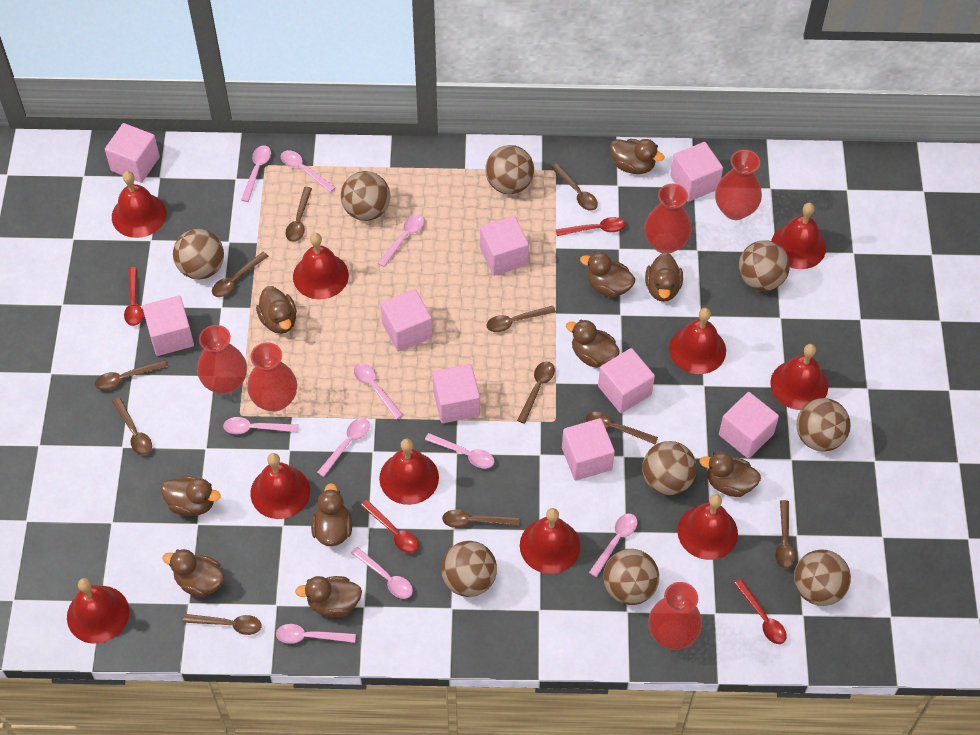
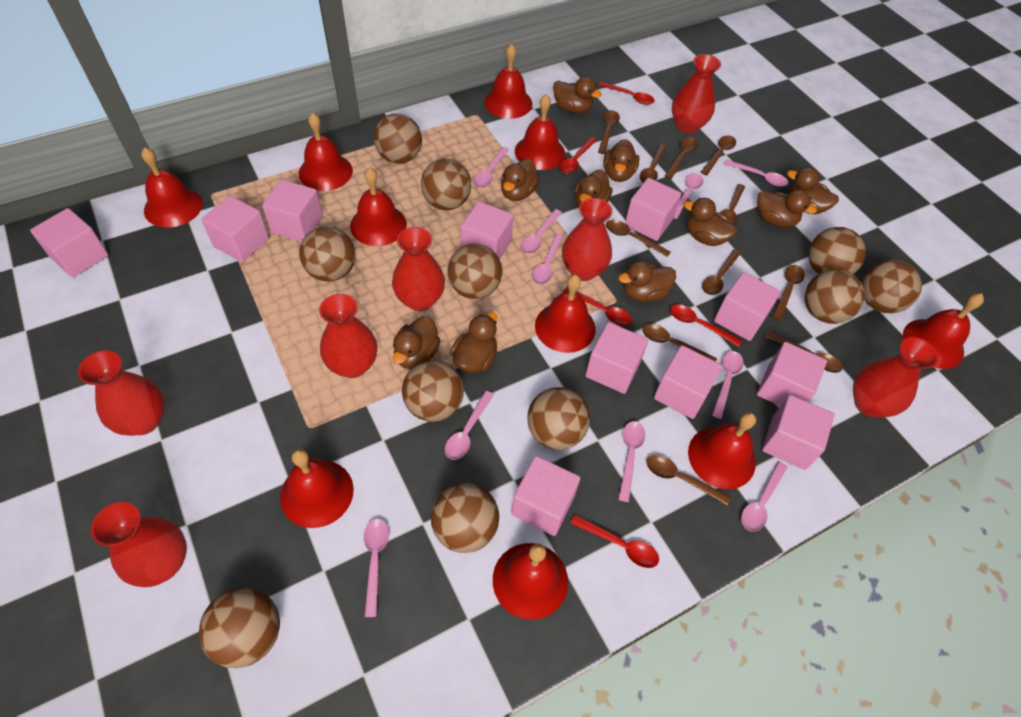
brown ball: 9 -> 11
pink cube: 9 -> 11
red spoon: 4 -> 5
red vase: 5 -> 7

